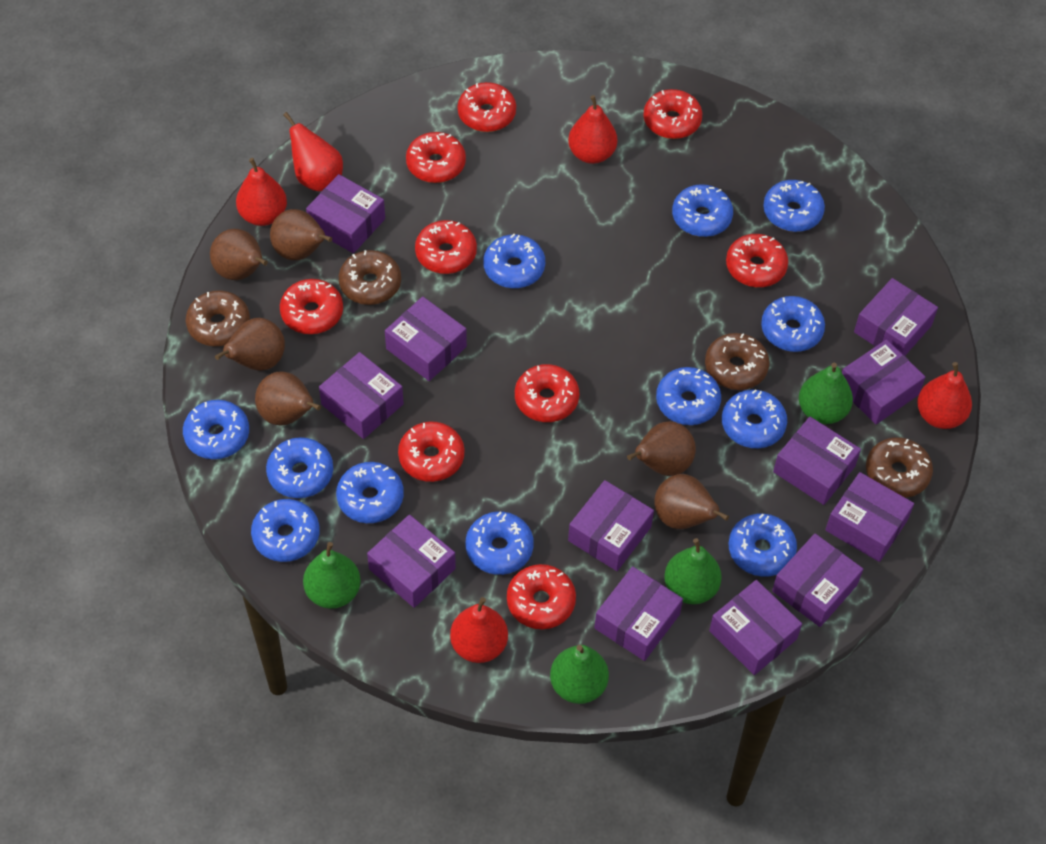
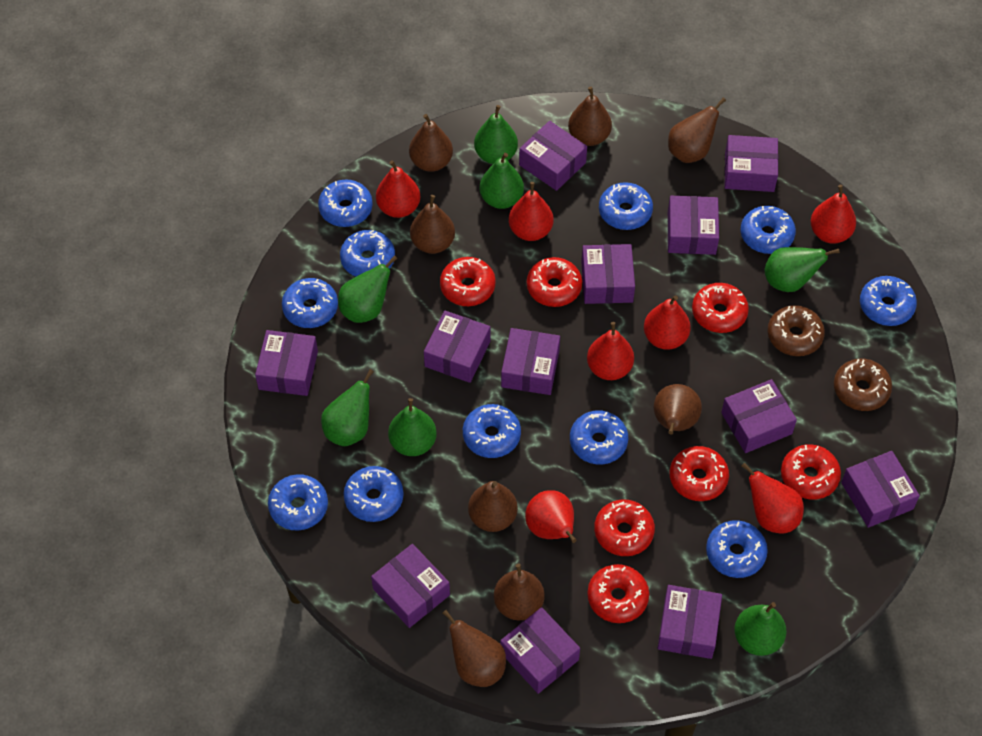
blue donut: 12 -> 11
brown donut: 4 -> 2
brown pear: 6 -> 8
green pear: 4 -> 7
red donut: 9 -> 7
red pear: 5 -> 7

